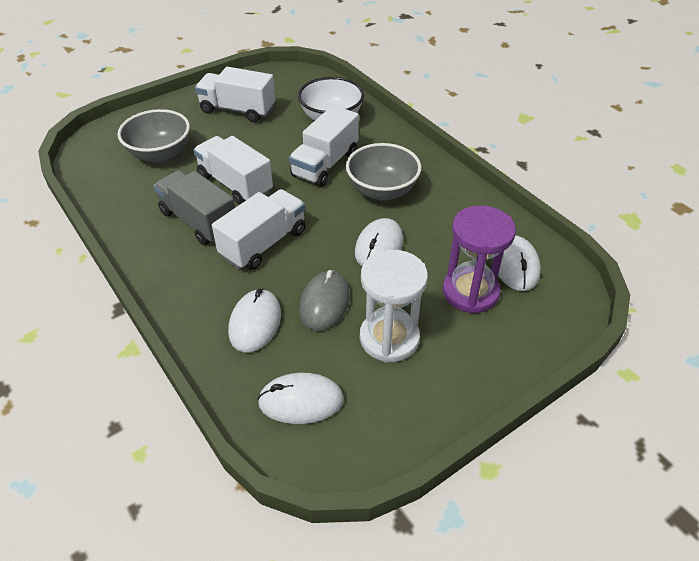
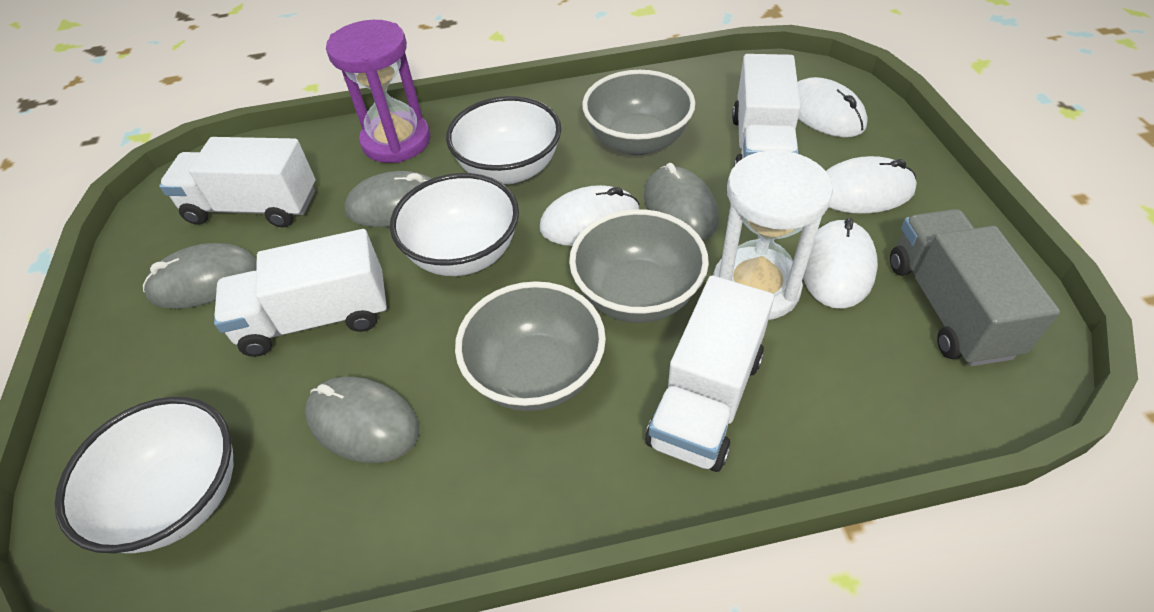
grey bowl: 2 -> 3
grey mouse: 1 -> 4
white bowl: 1 -> 3

